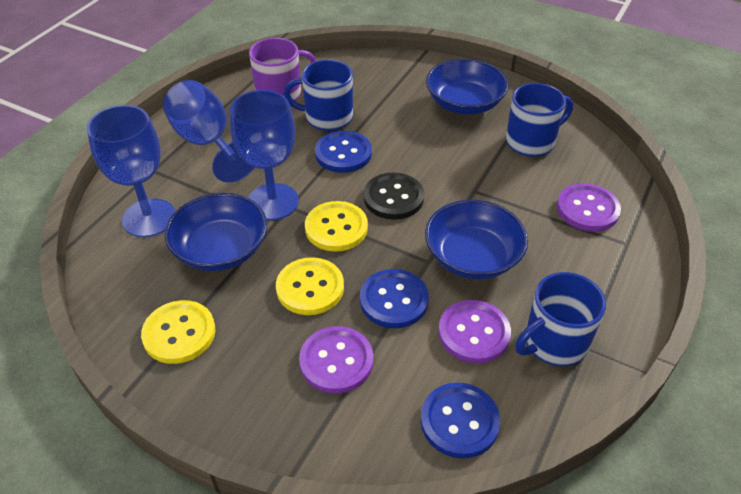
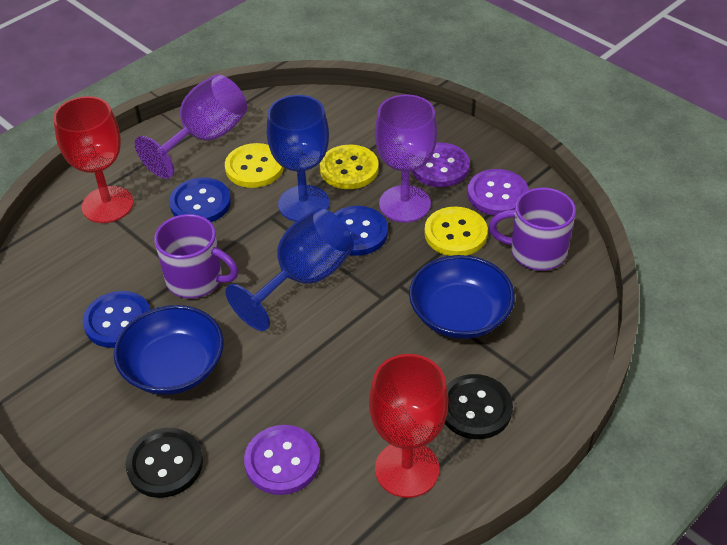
black button: 1 -> 2
blue bowl: 3 -> 2
blue goblet: 3 -> 2
blue mug: 3 -> 0
purple goblet: 0 -> 2
purple mug: 1 -> 2
red goblet: 0 -> 2

